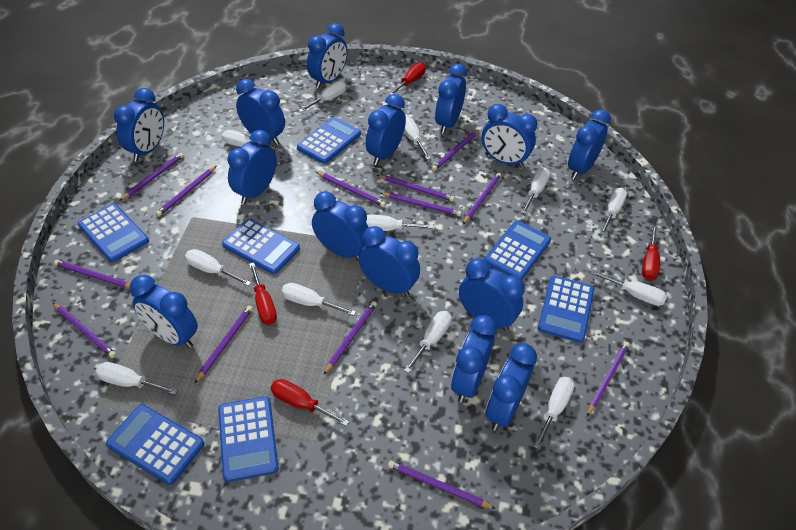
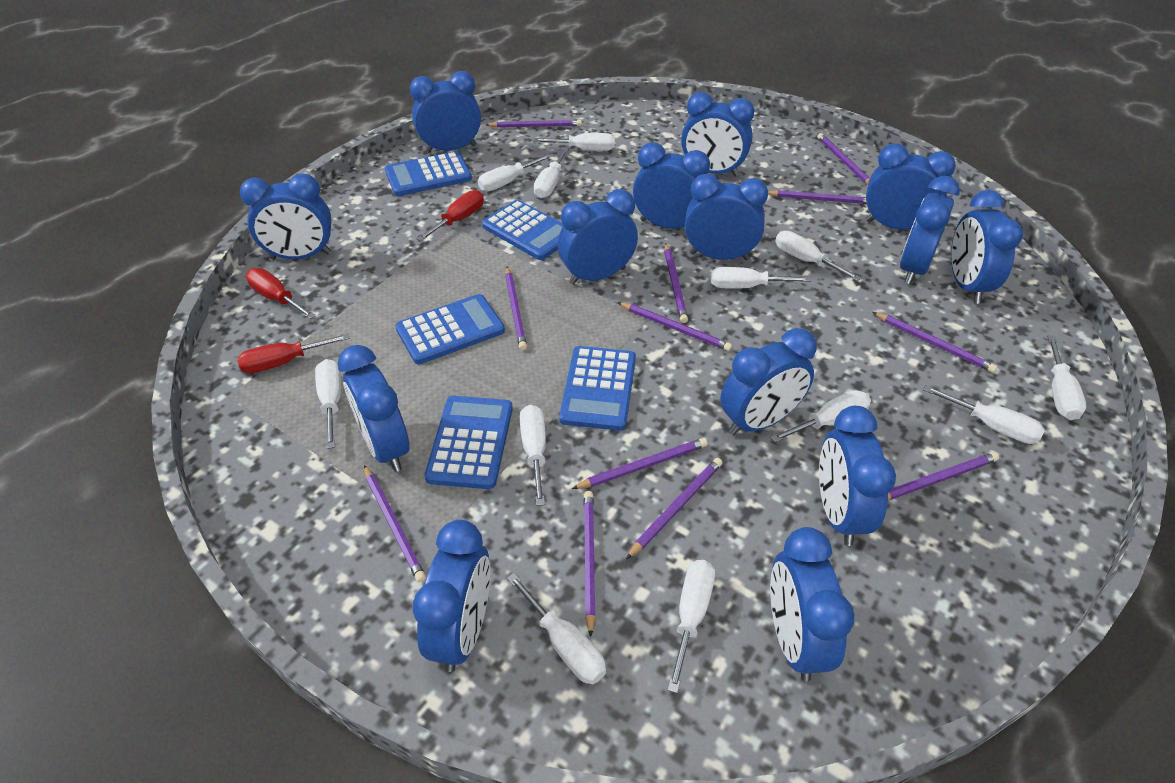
blue calculator: 7 -> 5
purple pencil: 13 -> 12
red screwdriver: 4 -> 3

